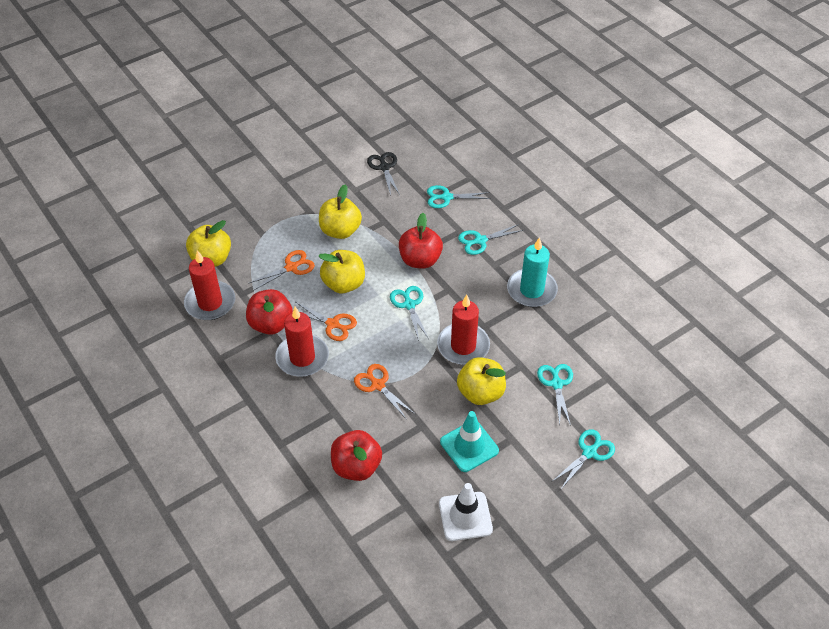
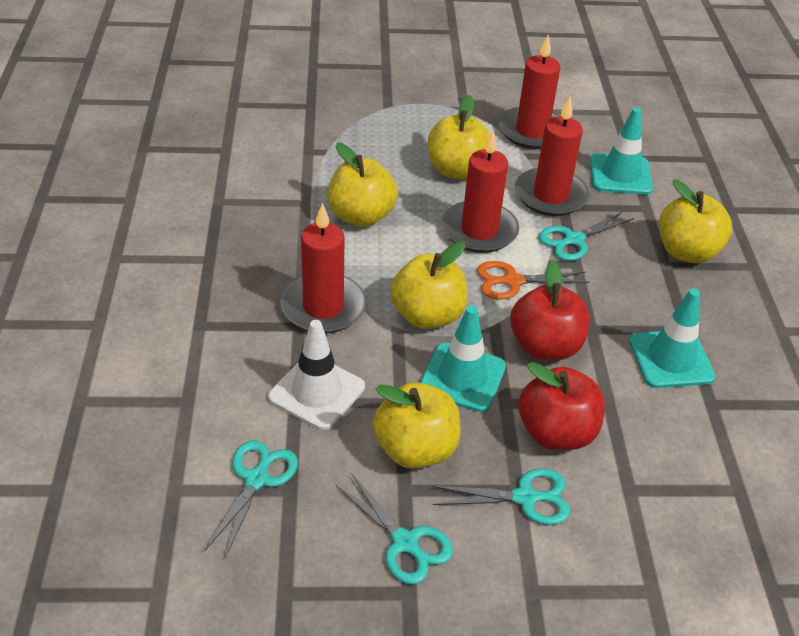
black scissors: 1 -> 0
orange scissors: 3 -> 1
red apple: 3 -> 2
red candle: 3 -> 4
turquoise candle: 1 -> 0
turquoise scissors: 5 -> 4
turquoise traffic cone: 1 -> 3
yellow apple: 4 -> 5

